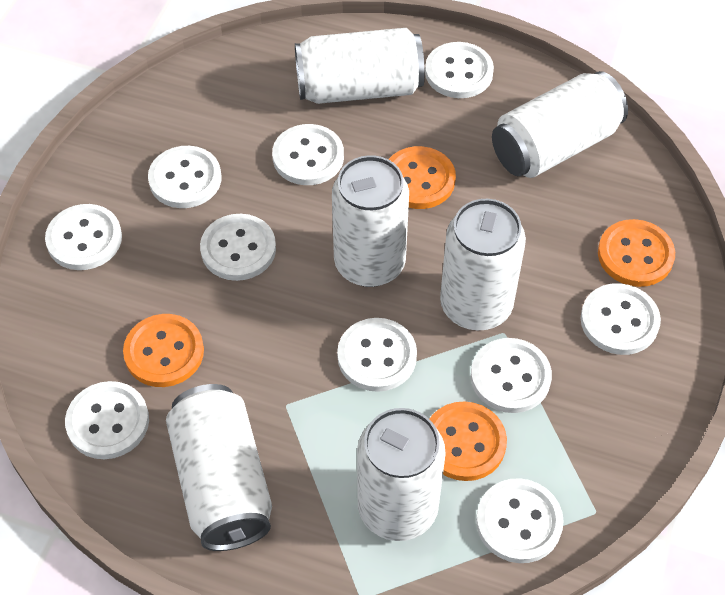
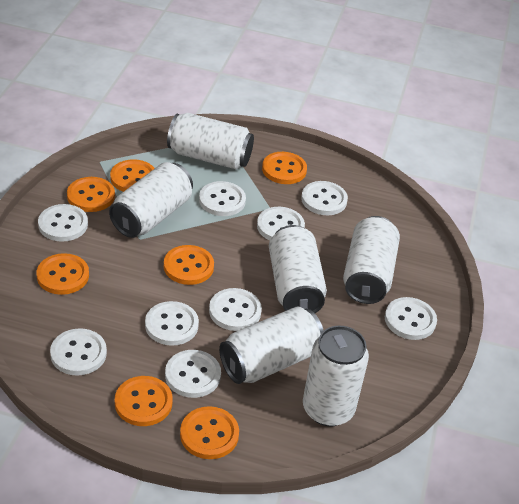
orange button: 4 -> 7
white button: 10 -> 9

